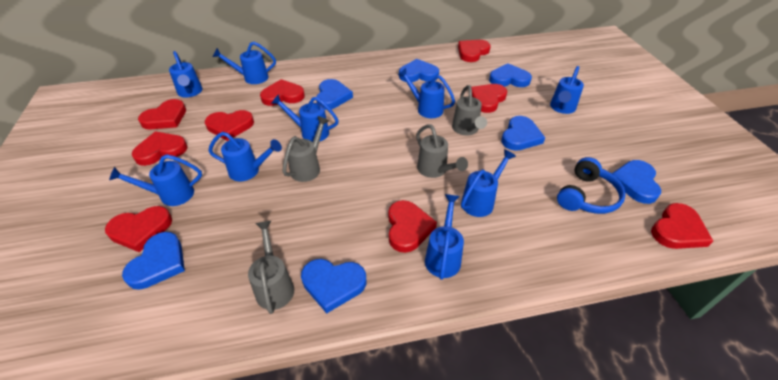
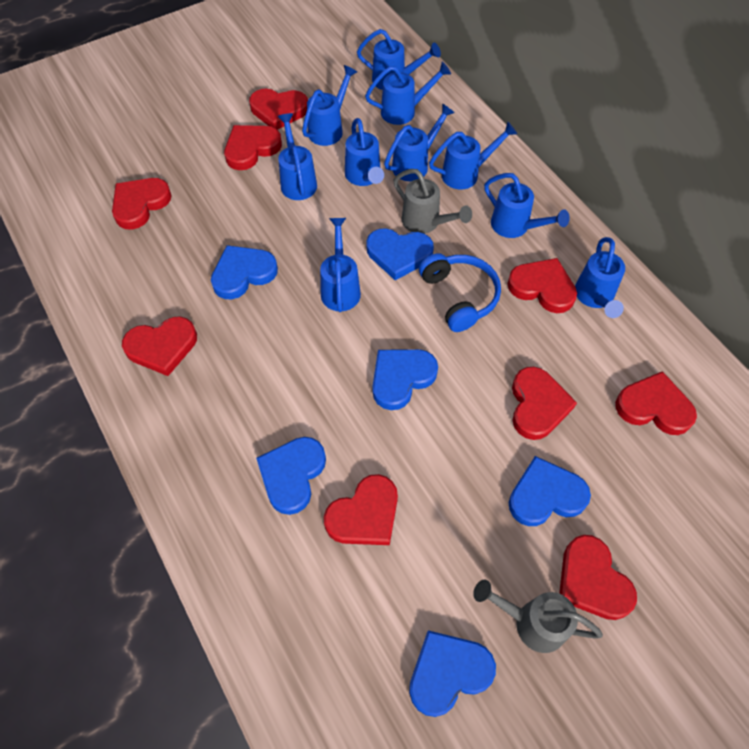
blue heart: 7 -> 6
blue watering can: 9 -> 10
grey watering can: 4 -> 2

